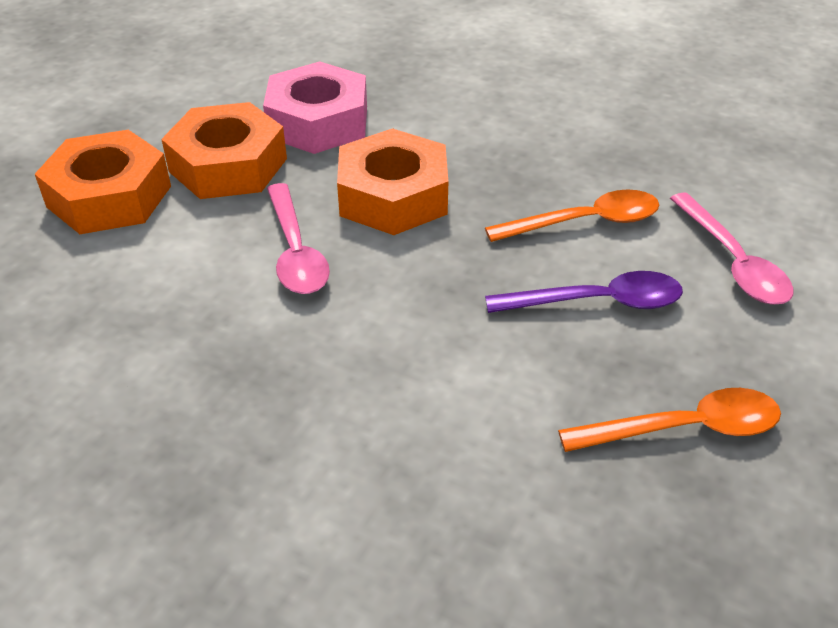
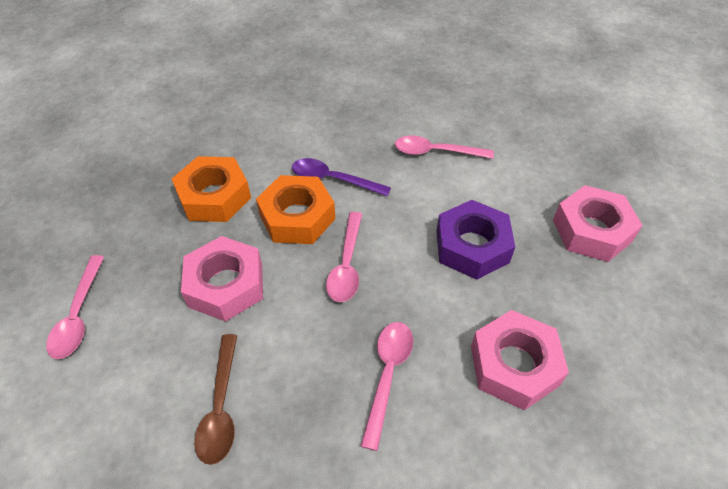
brown spoon: 0 -> 1
orange nut: 3 -> 2
orange spoon: 2 -> 0
pink nut: 1 -> 3
pink spoon: 2 -> 4
purple nut: 0 -> 1

